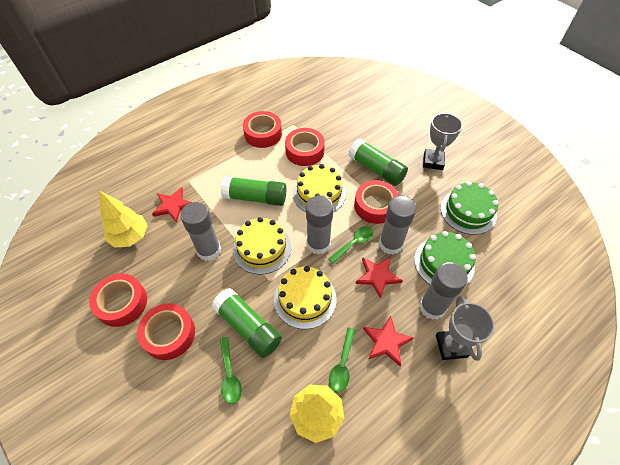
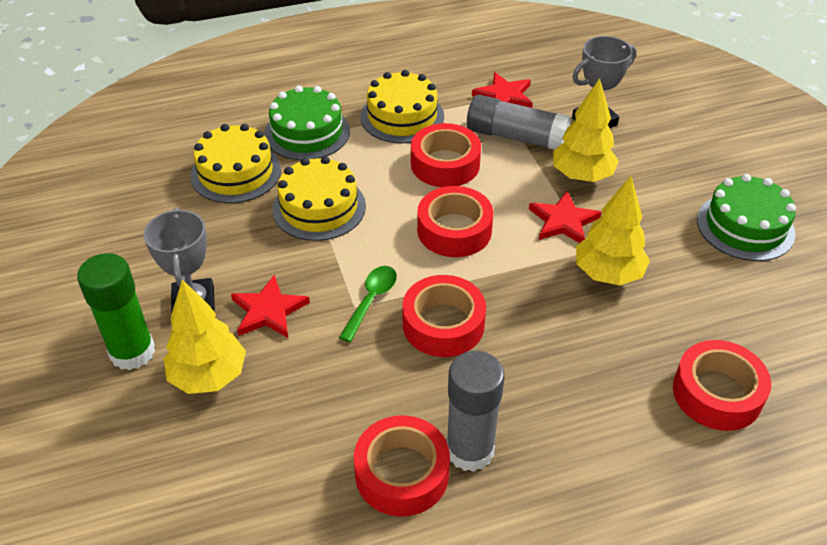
green glue stick: 3 -> 1
green spoon: 3 -> 1
grey glue stick: 4 -> 2
yellow tree: 2 -> 3

